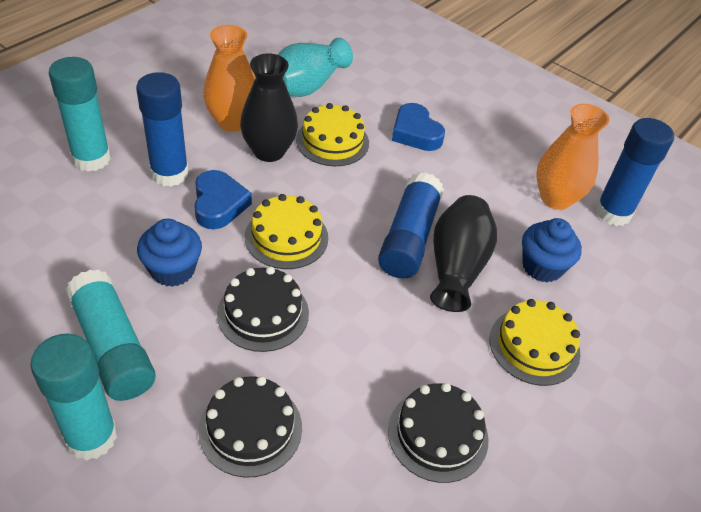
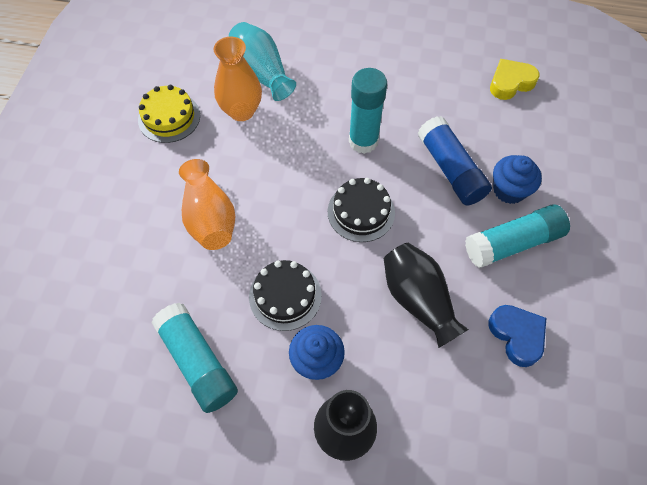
black cake: 3 -> 2
blue glue stick: 3 -> 1
blue heart: 2 -> 1
yellow cake: 3 -> 1
yellow heart: 0 -> 1

